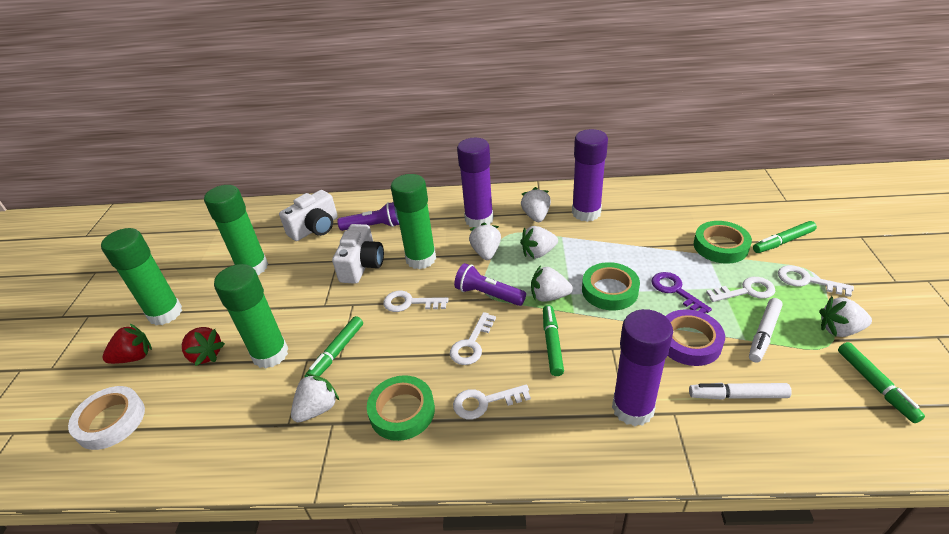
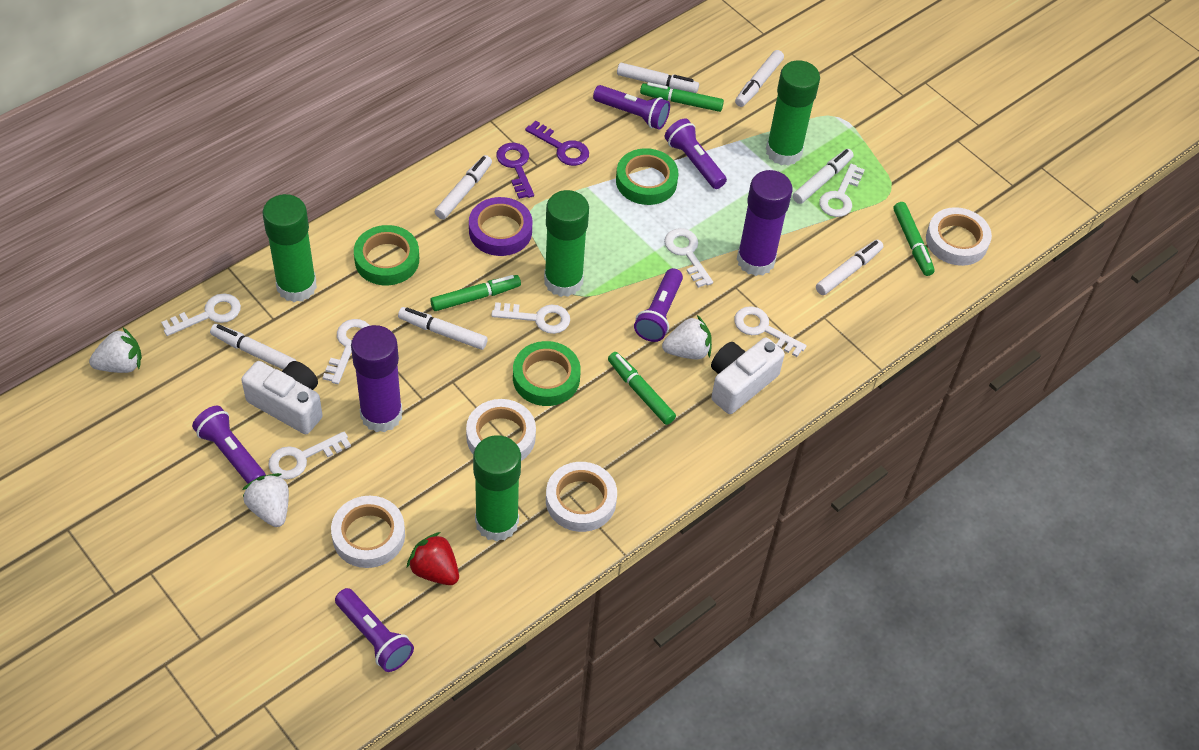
purple flashlight: 2 -> 5
purple glue stick: 3 -> 2
purple key: 1 -> 2
red strawberry: 2 -> 1
white key: 5 -> 7
white marker: 2 -> 7
white strawberry: 6 -> 3
white tape: 1 -> 4

